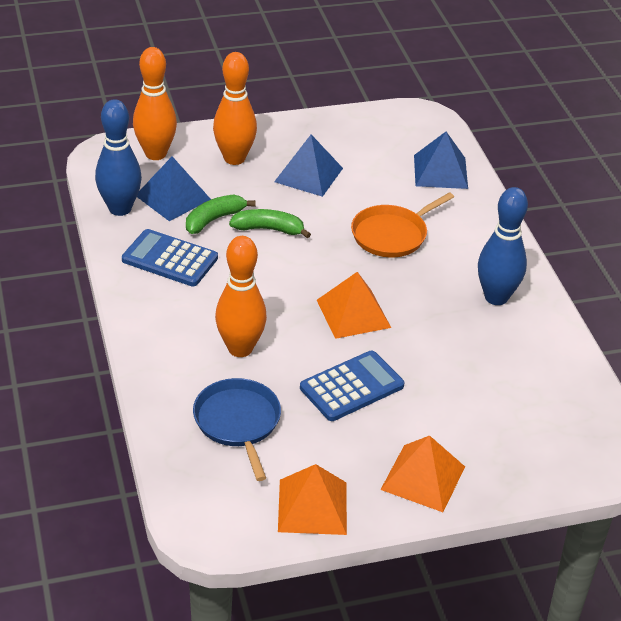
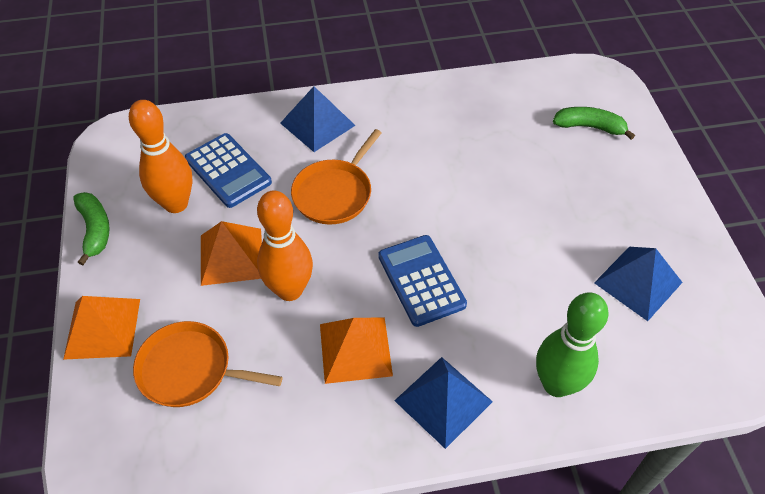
blue bowling pin: 2 -> 0
blue pan: 1 -> 0
green bowling pin: 0 -> 1
orange bowling pin: 3 -> 2
orange pan: 1 -> 2

